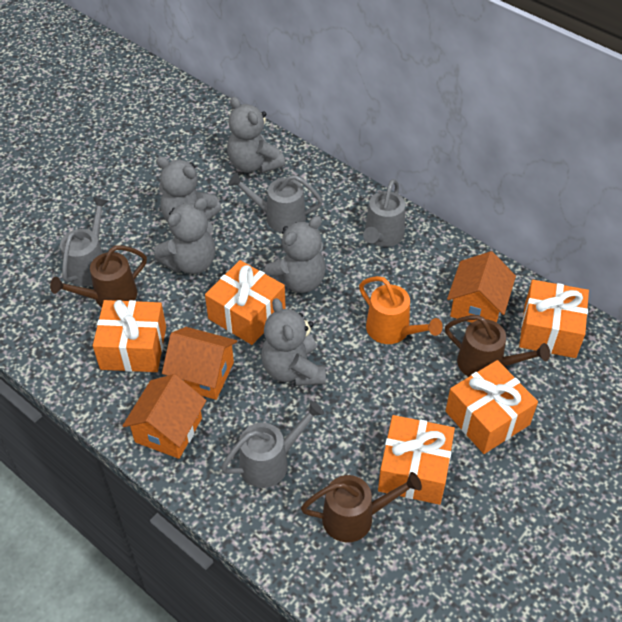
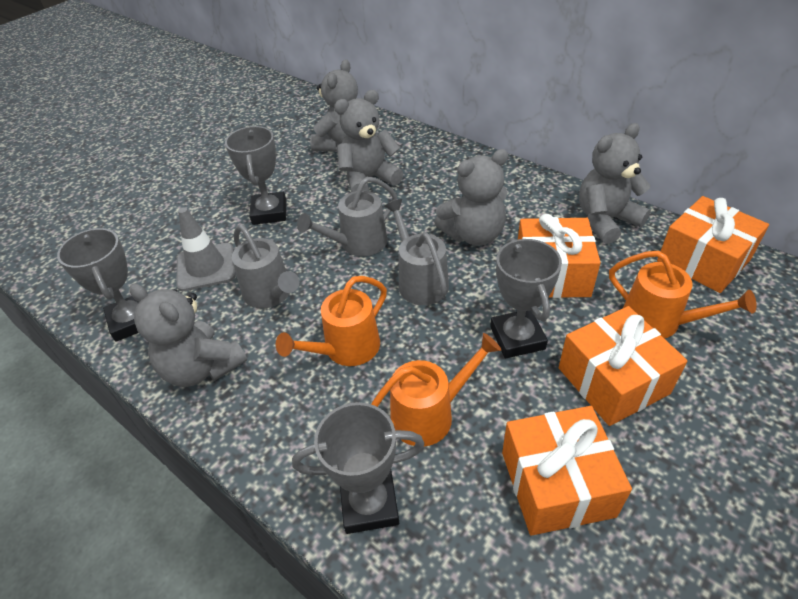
brown watering can: 3 -> 0
grey traffic cone: 0 -> 1
grey trophy: 0 -> 4
grey watering can: 4 -> 3
orange gift: 5 -> 4
orange house: 3 -> 0
orange watering can: 1 -> 3

